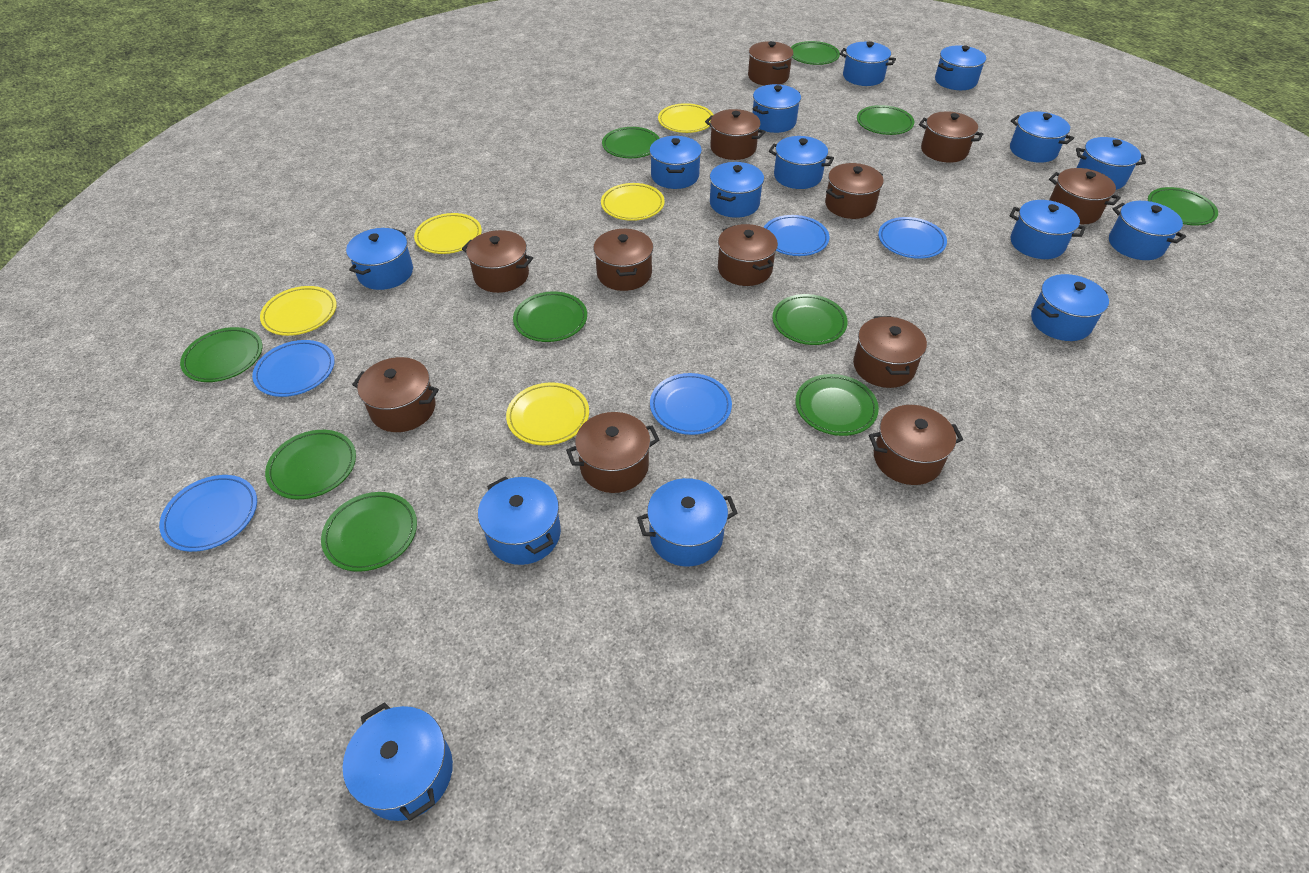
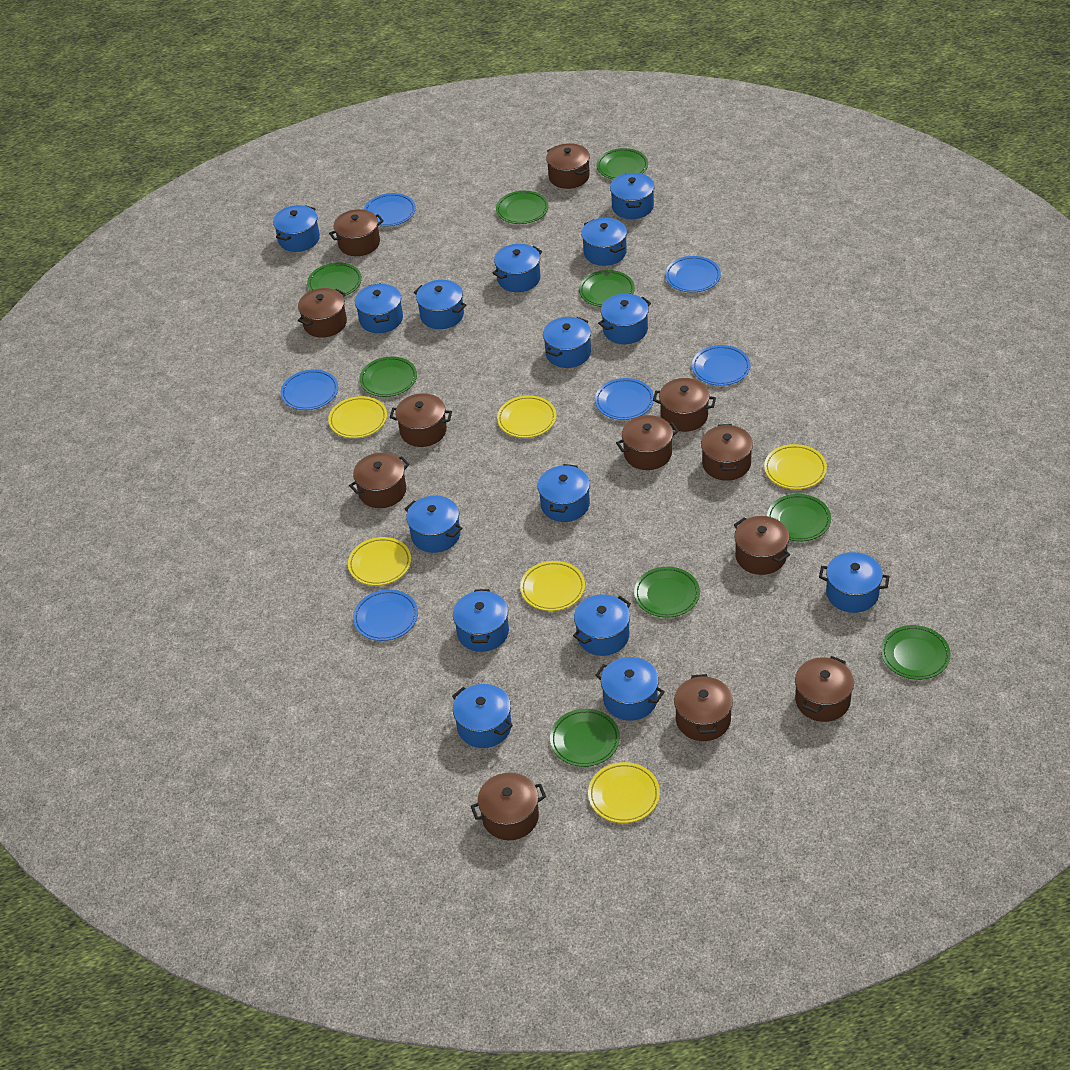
blue plate: 5 -> 6
green plate: 10 -> 9
yellow plate: 5 -> 6

